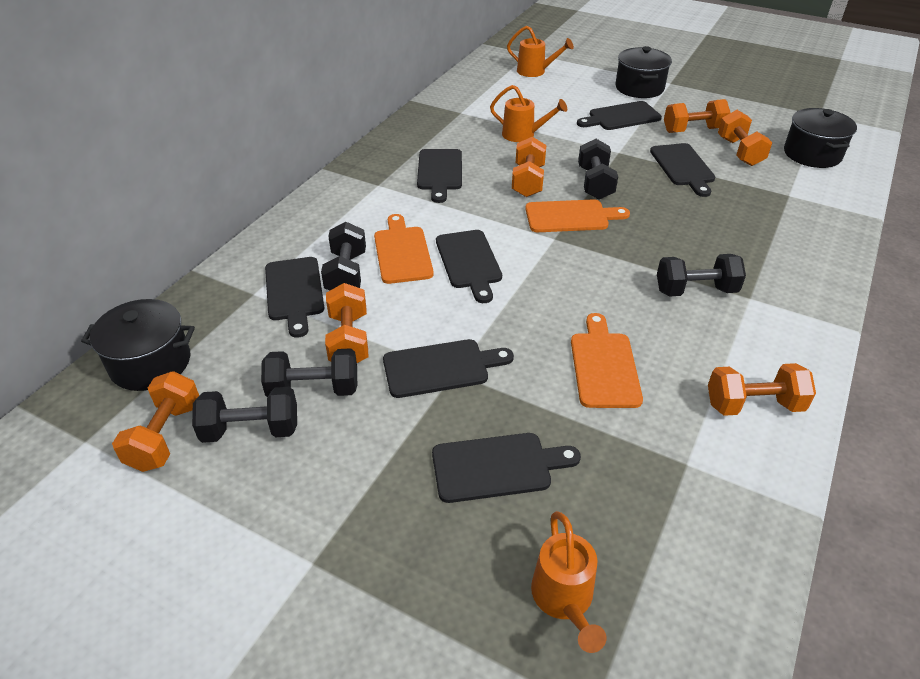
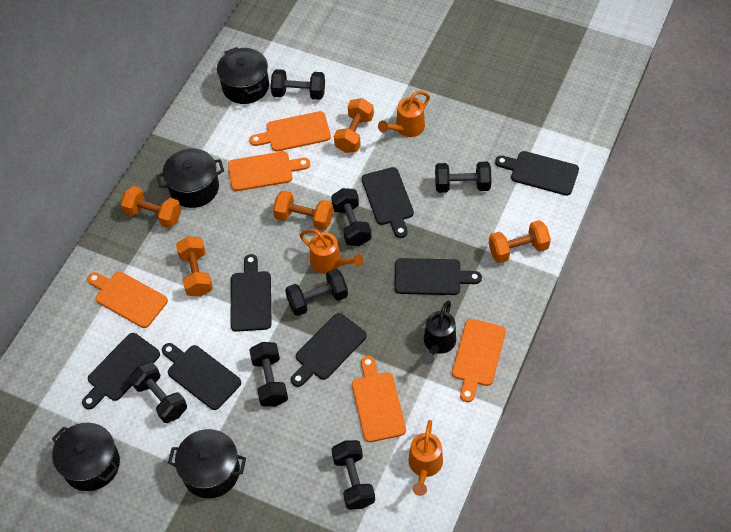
black dumbbell: 5 -> 7
black pot: 3 -> 4
black watering can: 0 -> 1
orange cutting board: 3 -> 5
orange dumbbell: 6 -> 5

